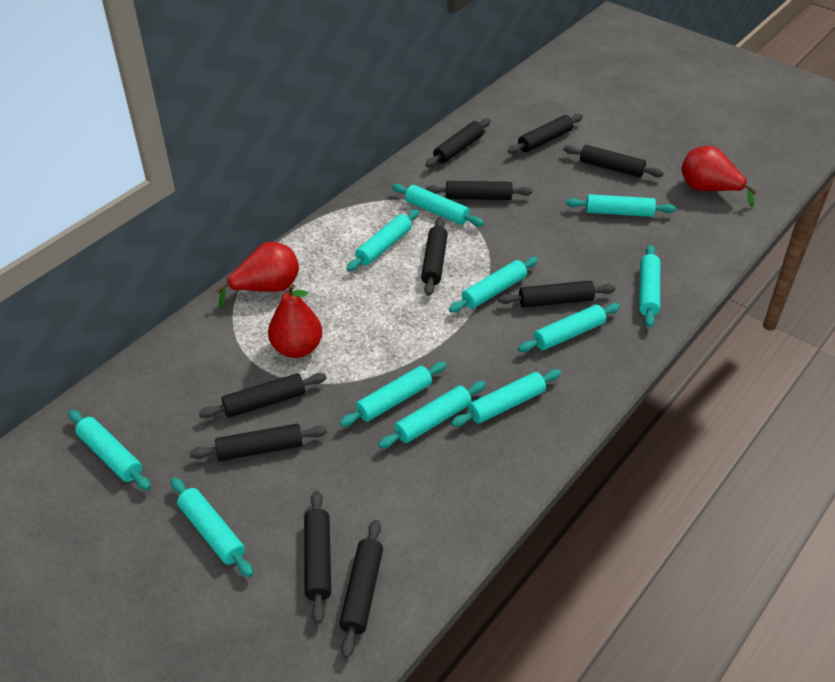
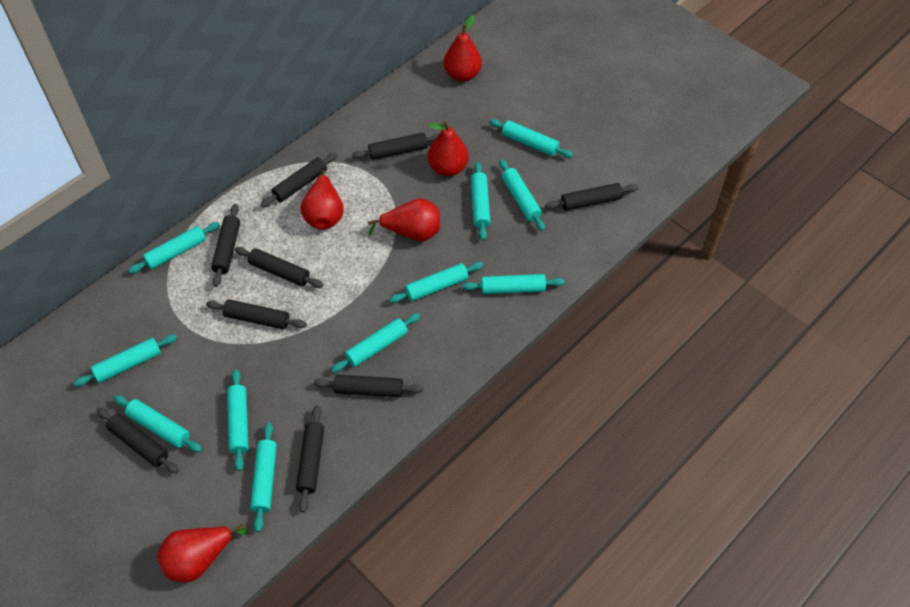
black rolling pin: 10 -> 9
red pear: 3 -> 5

